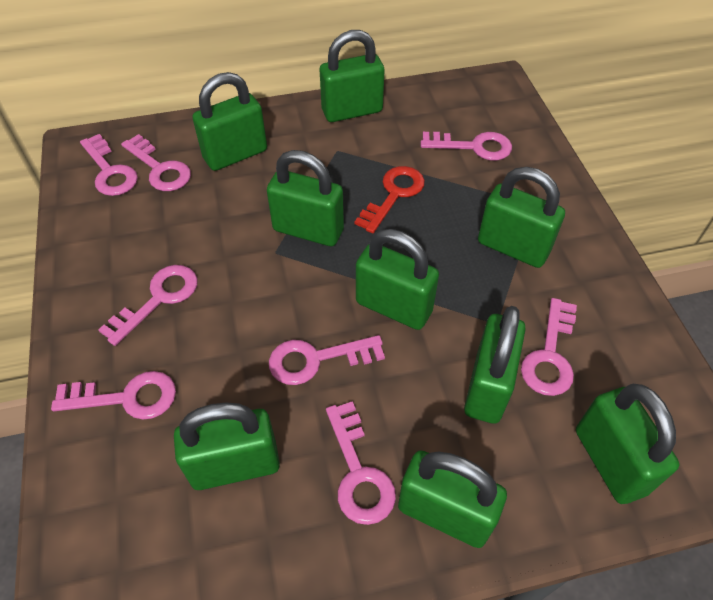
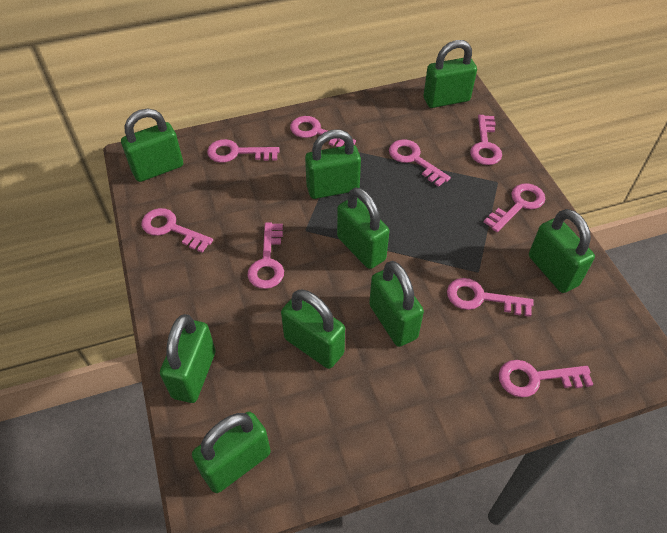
pink key: 8 -> 9
red key: 1 -> 0

